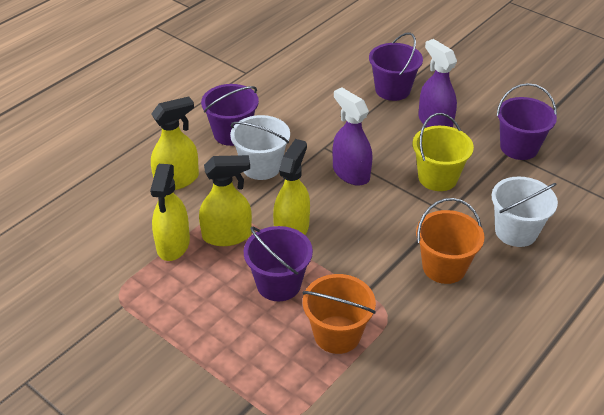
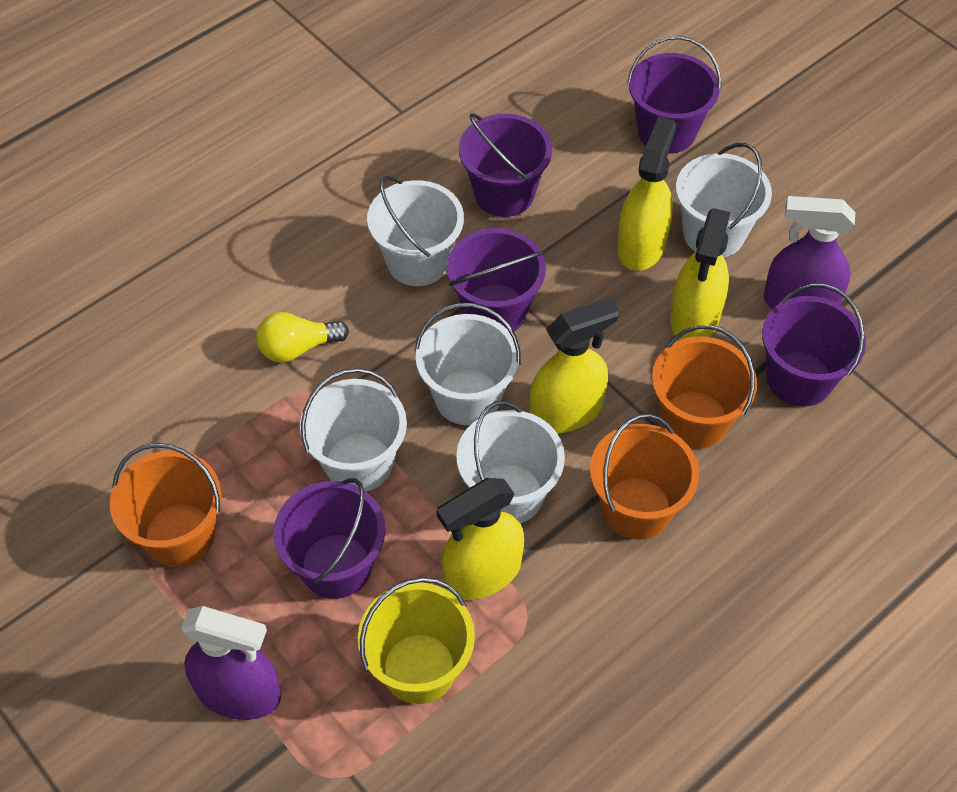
orange bucket: 2 -> 3
purple bucket: 4 -> 5
white bucket: 2 -> 5
yellow light bulb: 0 -> 1

